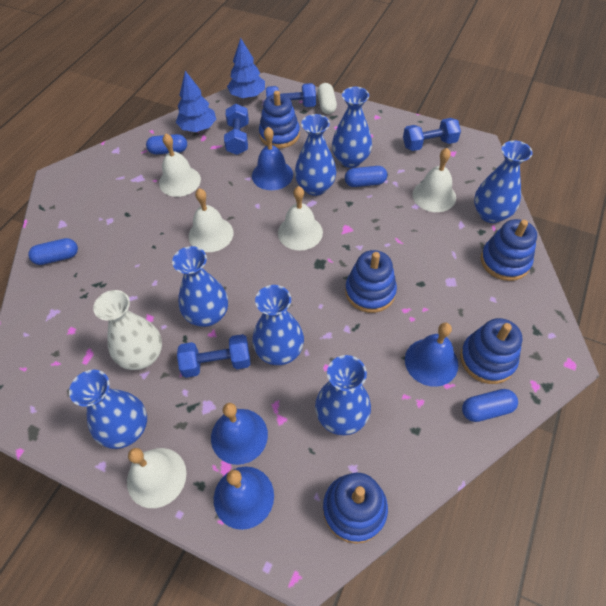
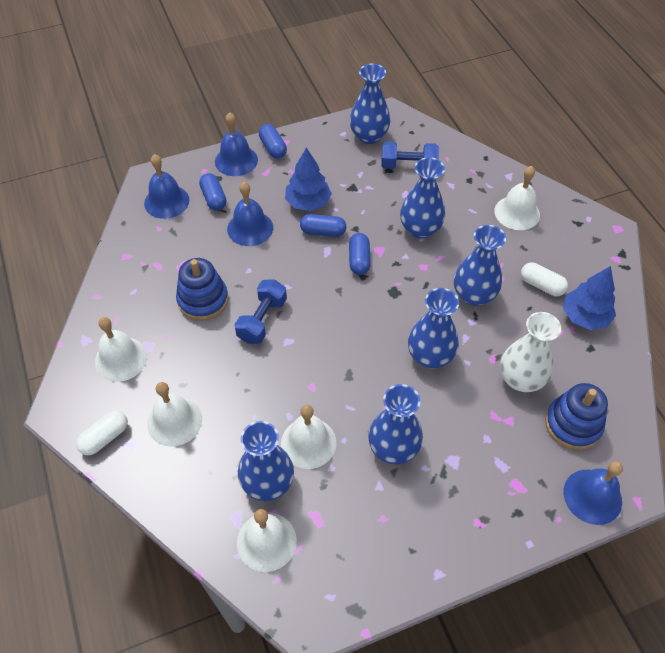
blue dumbbell: 4 -> 2
blue stacking toy: 5 -> 2
blue vase: 7 -> 6
white capsule: 1 -> 2

